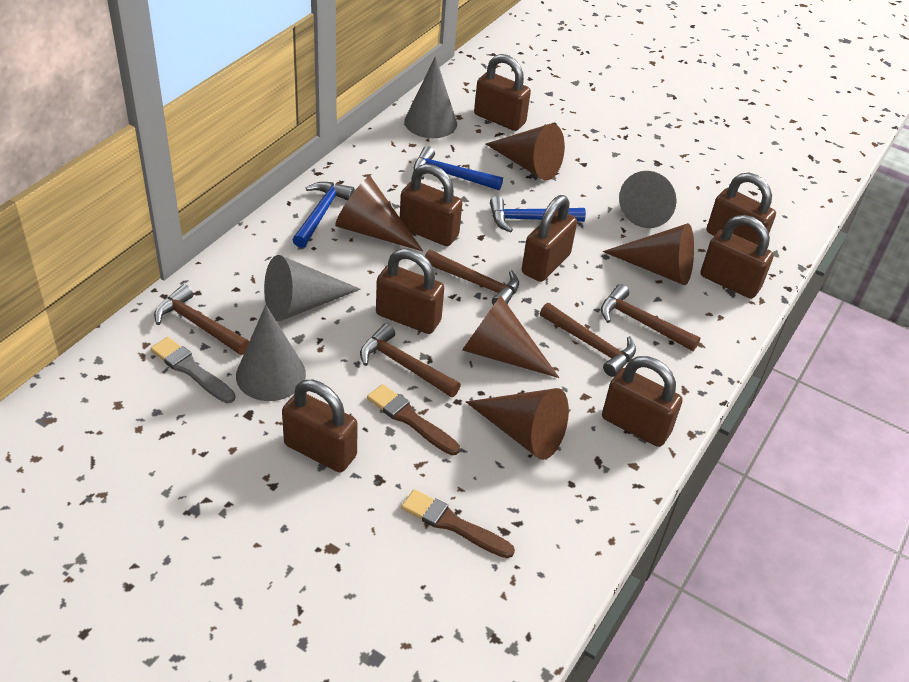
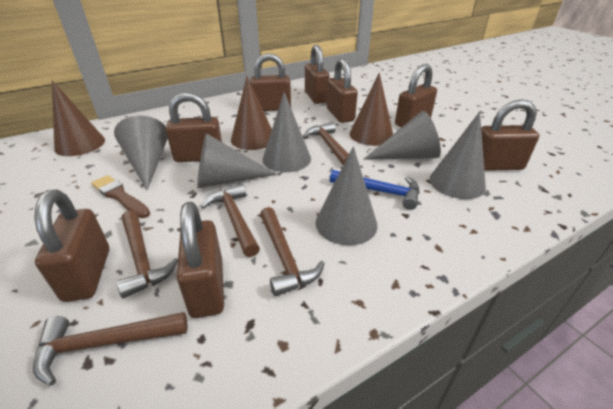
blue hammer: 3 -> 1
brown brush: 2 -> 1
brown cone: 5 -> 3
grey brush: 1 -> 0
grey cone: 4 -> 6

